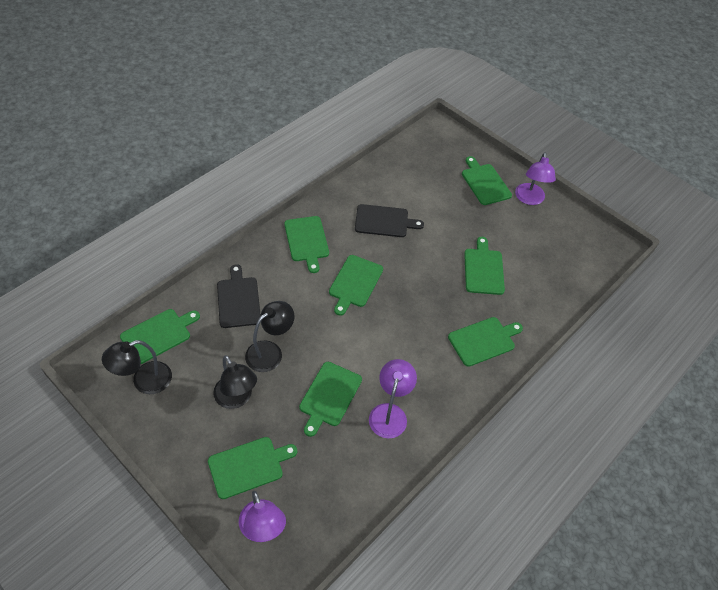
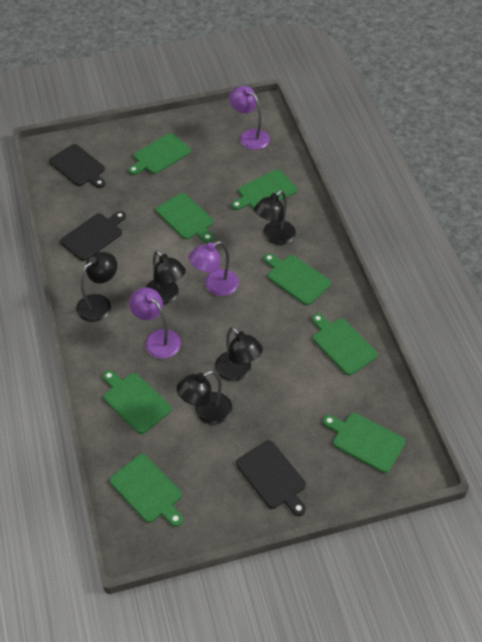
black cutting board: 2 -> 3
black lamp: 3 -> 5

